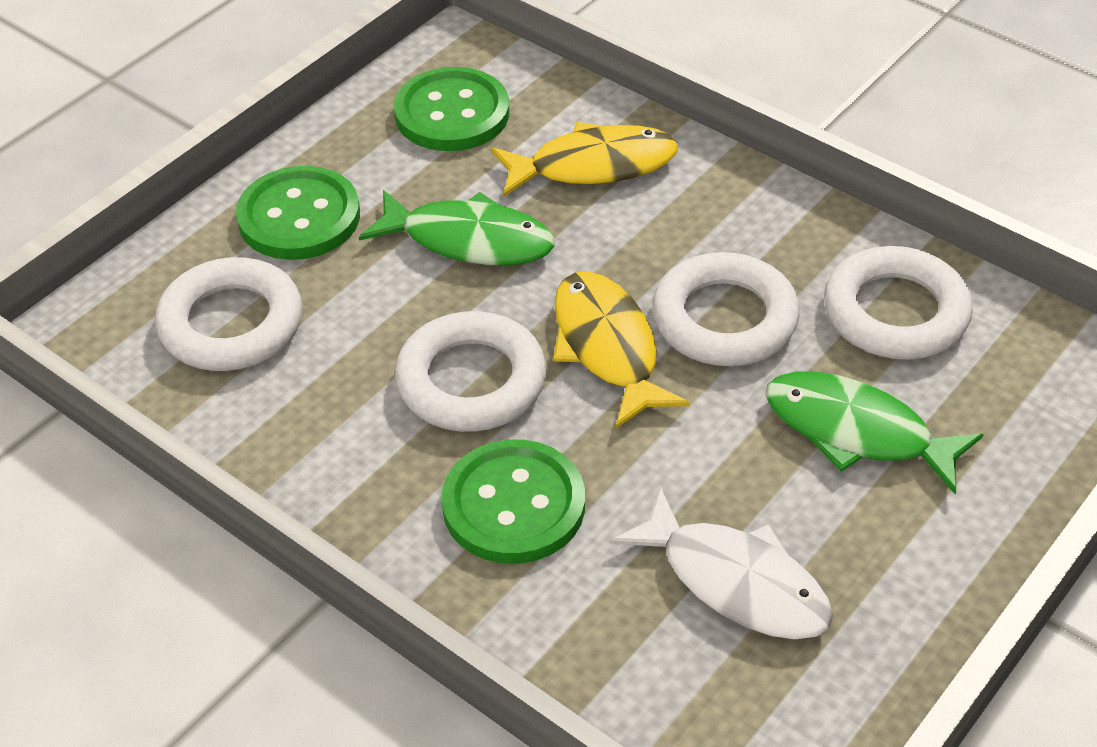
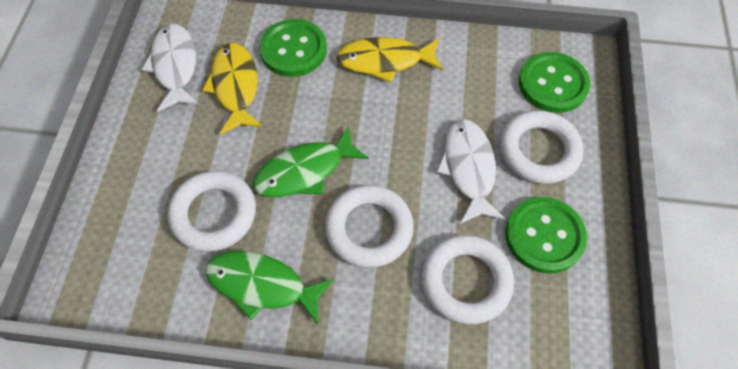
white fish: 1 -> 2

